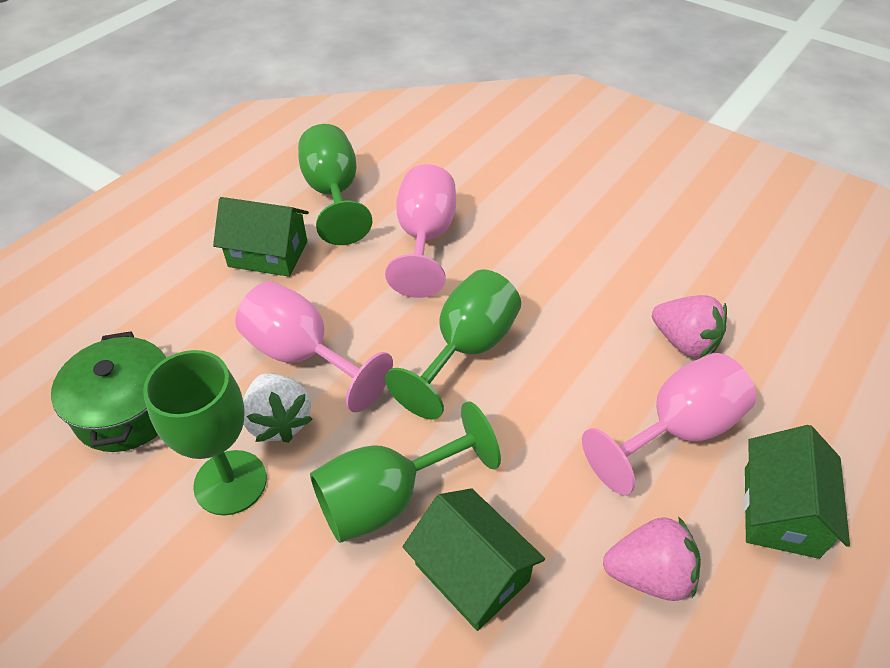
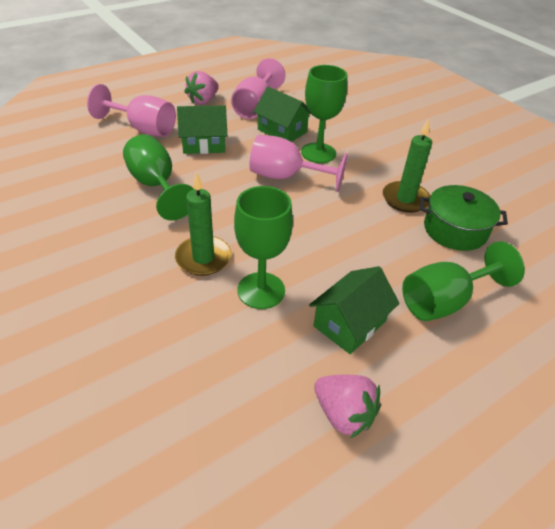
green candle: 0 -> 2
white strawberry: 1 -> 0

